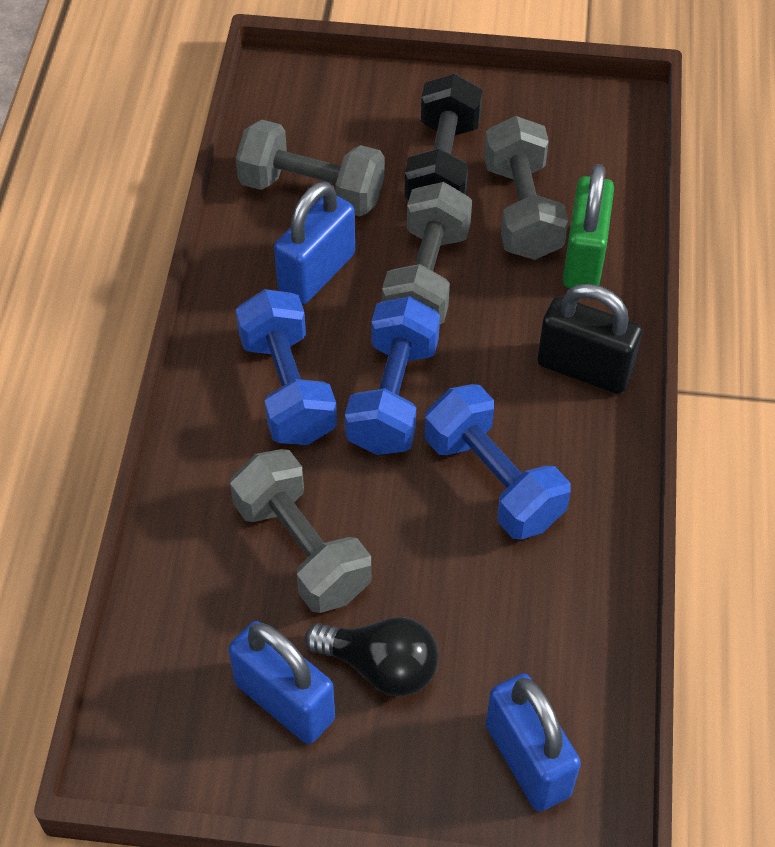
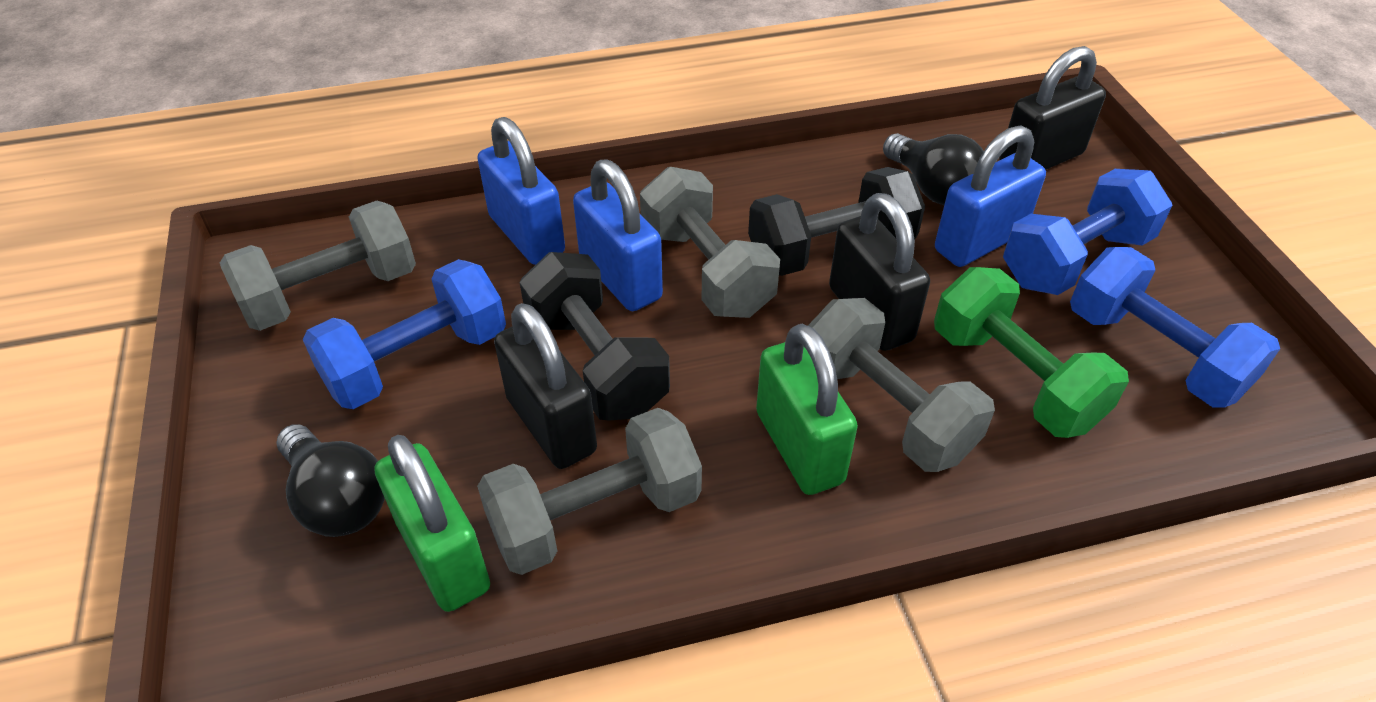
black dumbbell: 1 -> 2
black light bulb: 1 -> 2
black padlock: 1 -> 3
green dumbbell: 0 -> 1
green padlock: 1 -> 2

